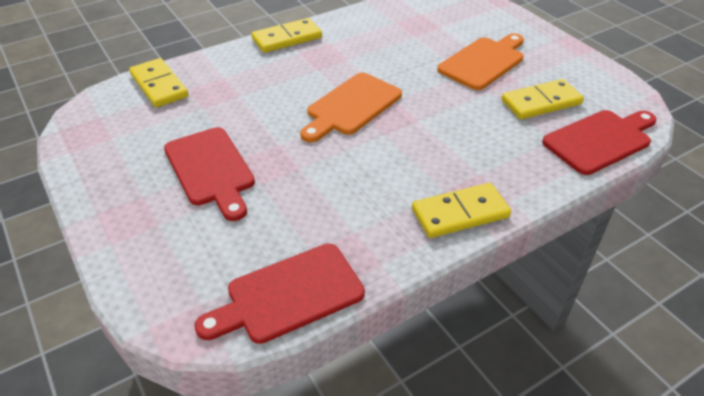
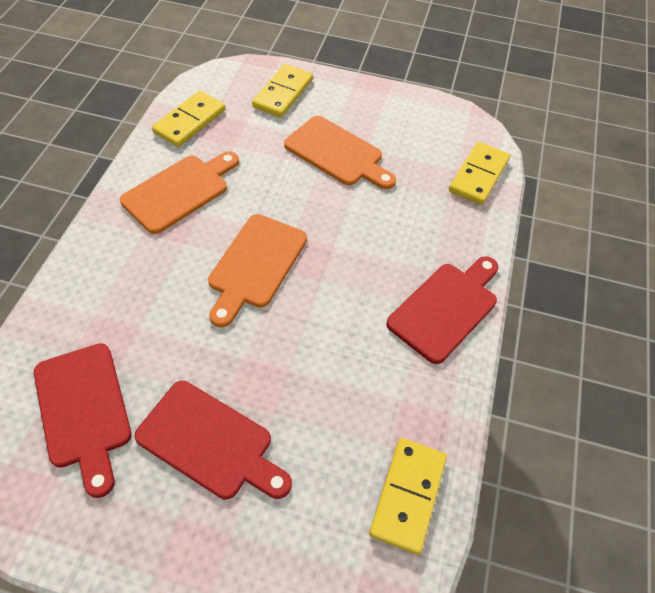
orange cutting board: 2 -> 3

